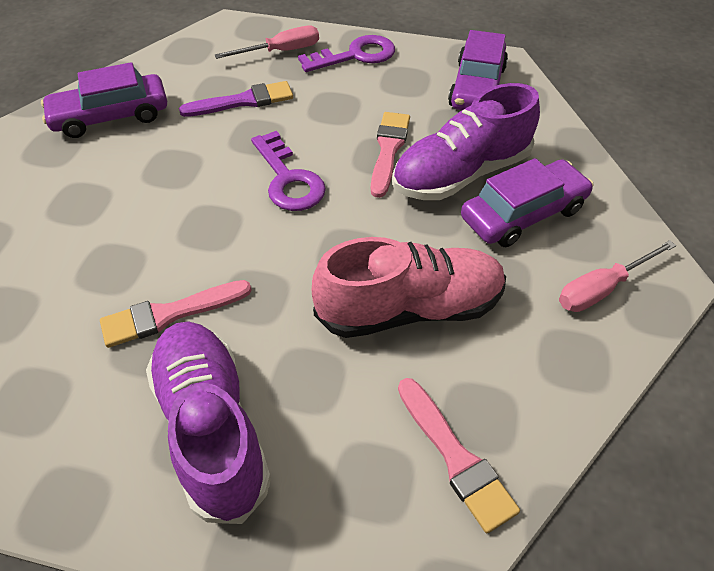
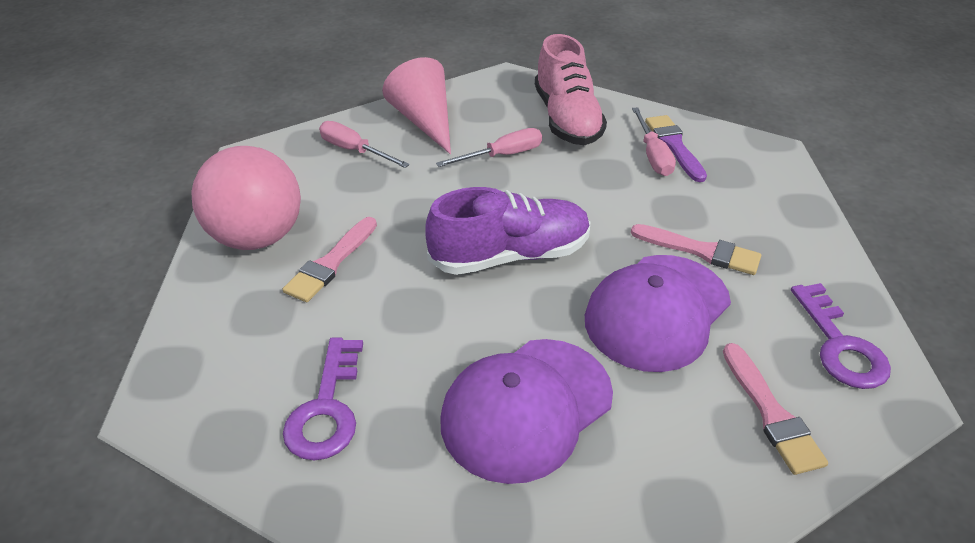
pink ball: 0 -> 1
pink cone: 0 -> 1
pink screwdriver: 2 -> 3
purple cap: 0 -> 2
purple car: 3 -> 0
purple shoe: 2 -> 1

